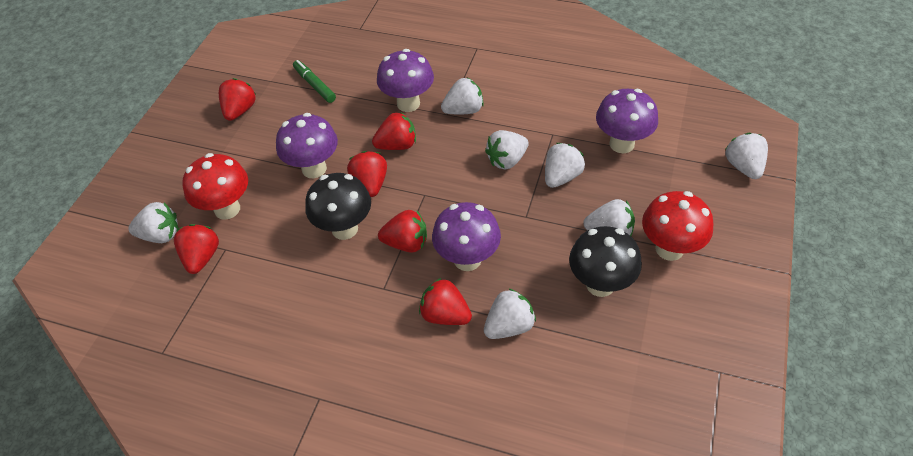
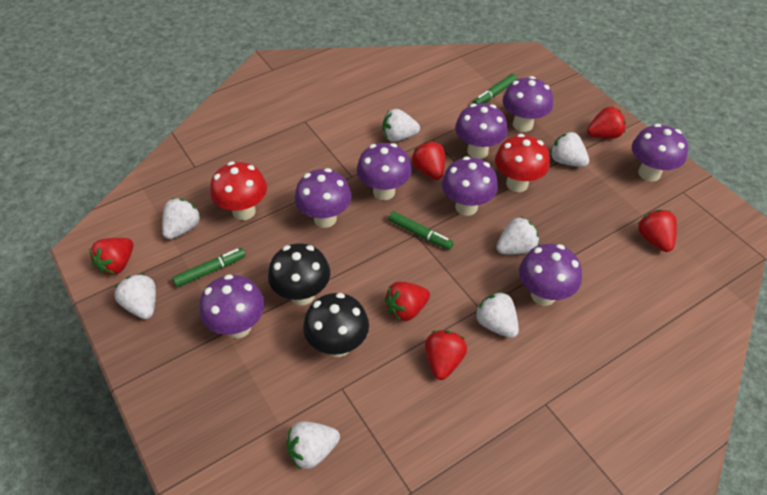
green marker: 1 -> 3
purple mushroom: 4 -> 8

